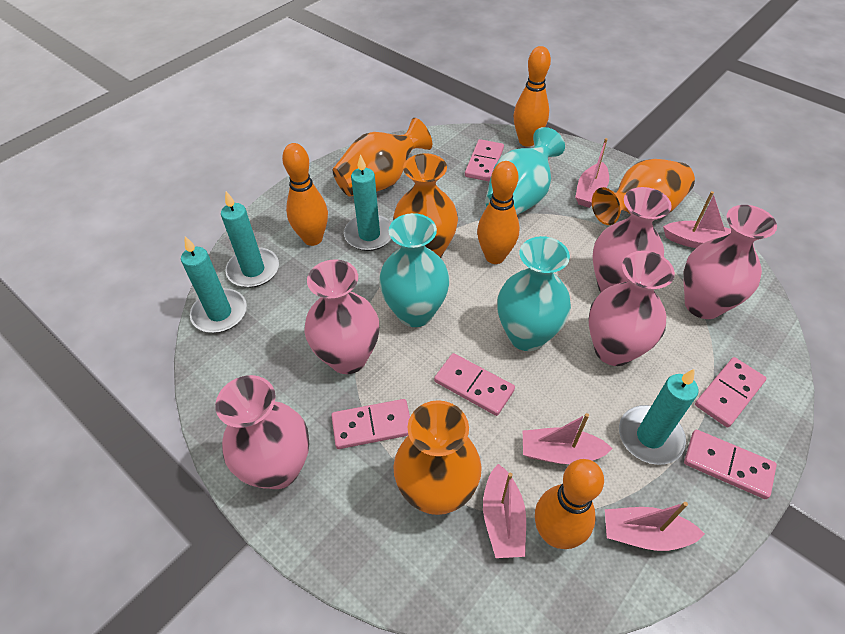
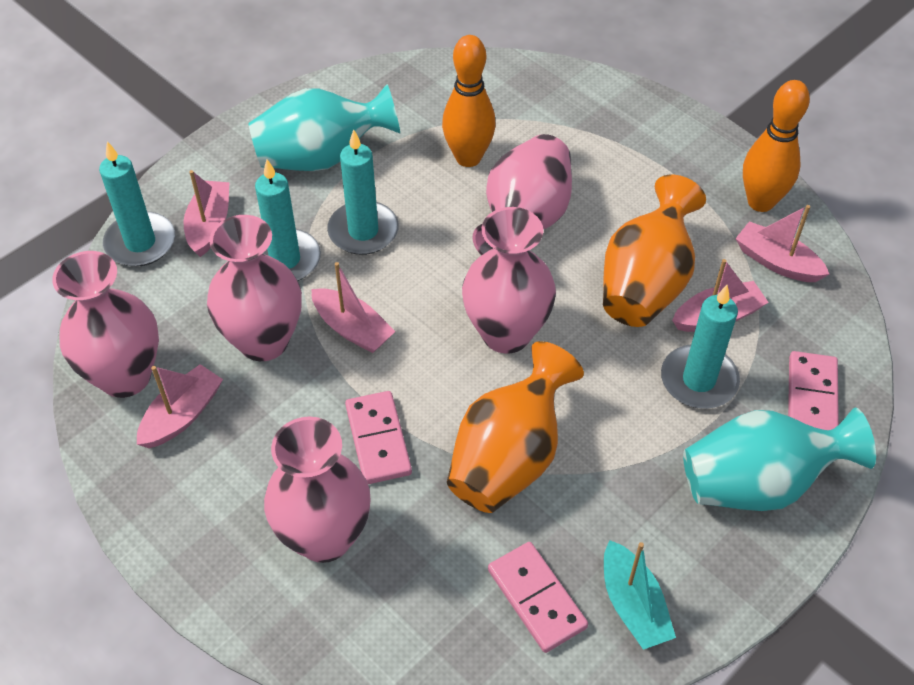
orange bowling pin: 4 -> 2
orange vase: 4 -> 2
pink domino: 5 -> 3
turquoise boat: 0 -> 1
turquoise vase: 3 -> 2

